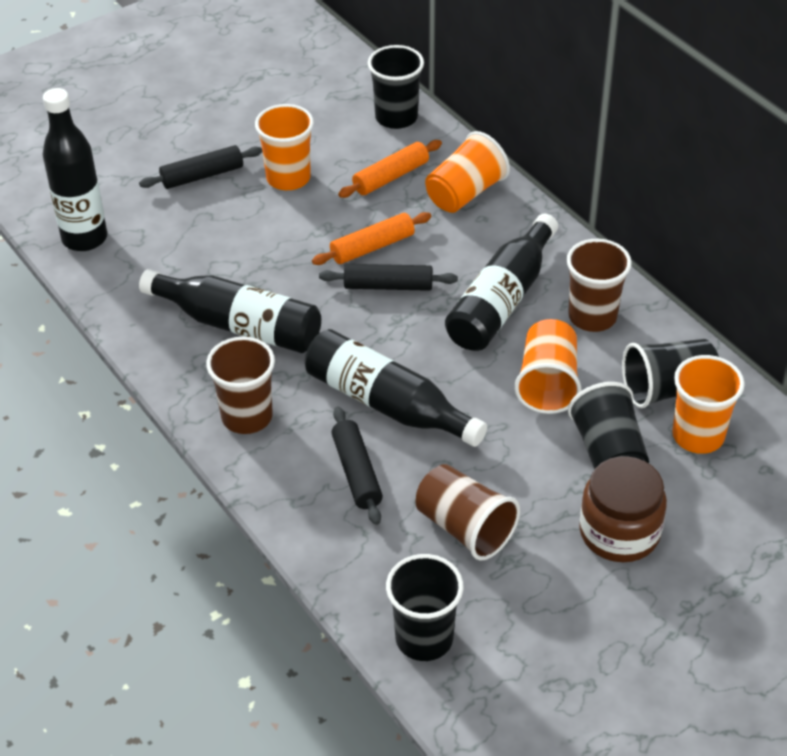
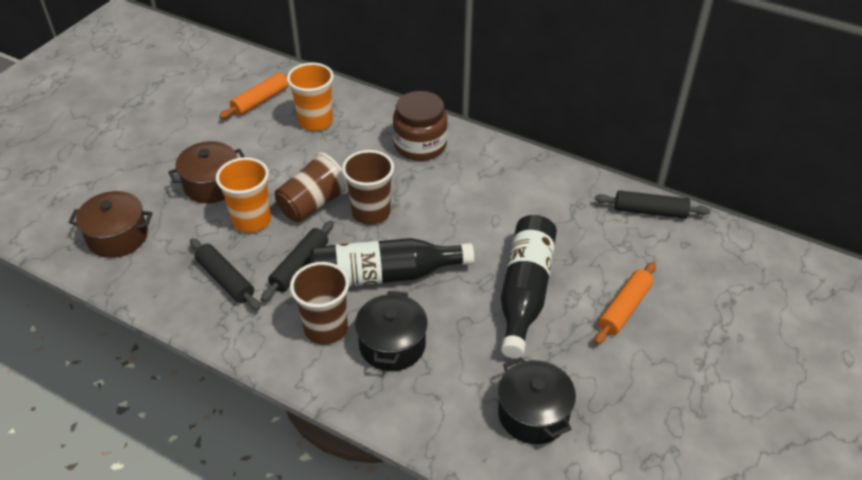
black bottle: 4 -> 2
black cup: 4 -> 0
black pot: 0 -> 2
brown pot: 0 -> 2
orange cup: 4 -> 2

